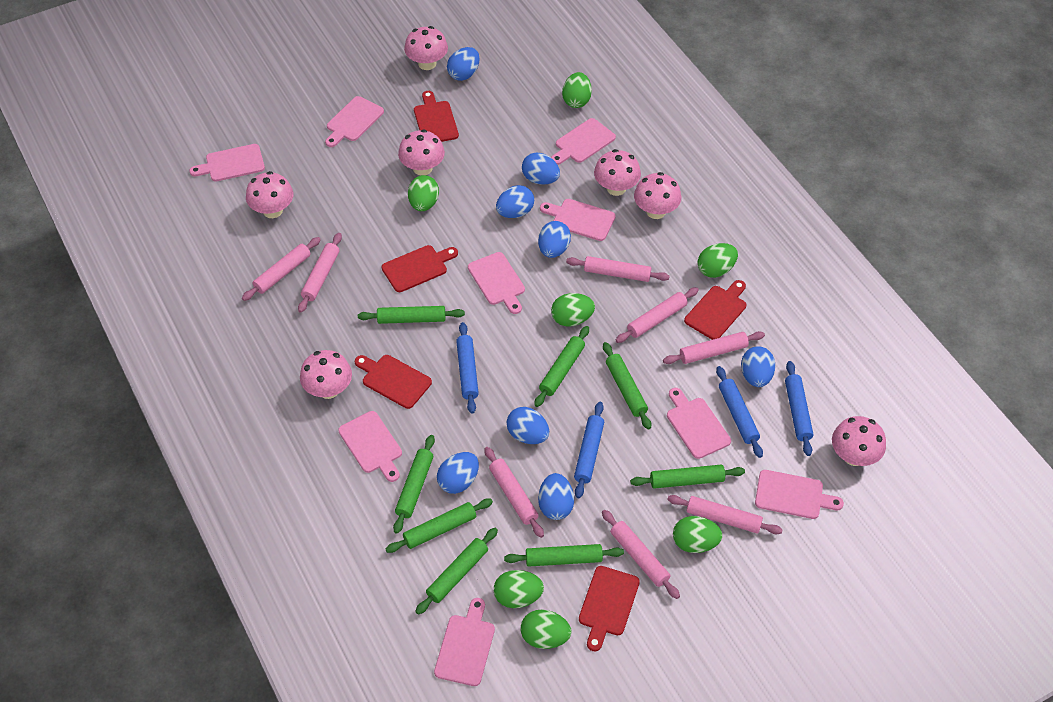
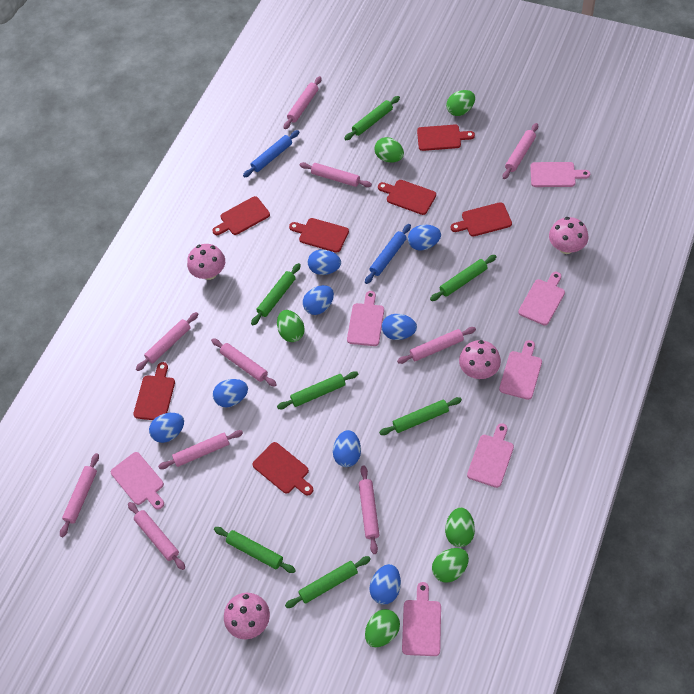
blue rolling pin: 4 -> 2
green egg: 7 -> 6
green rolling pin: 8 -> 7
pink cutting board: 9 -> 7
pink mushroom: 7 -> 4
pink rolling pin: 8 -> 10
red cutting board: 5 -> 7

